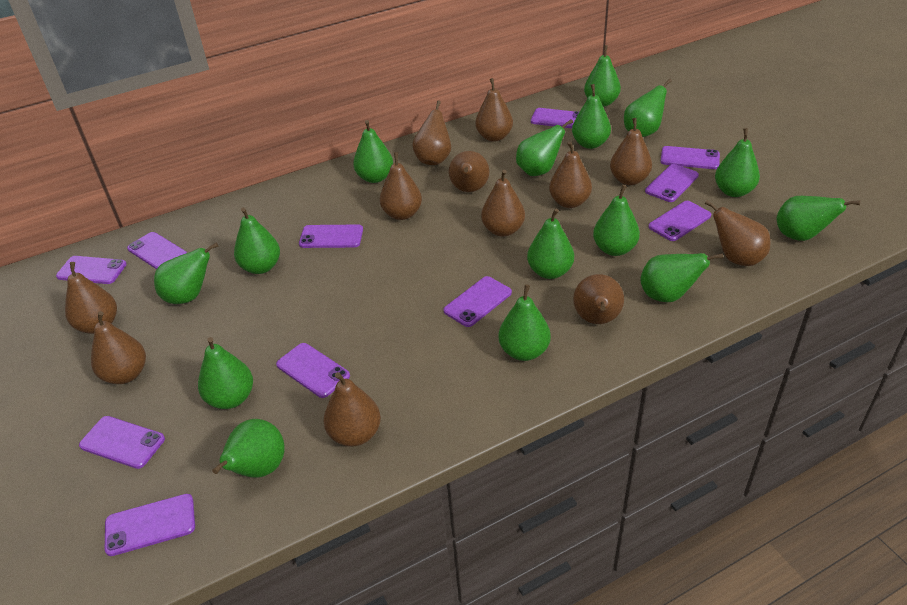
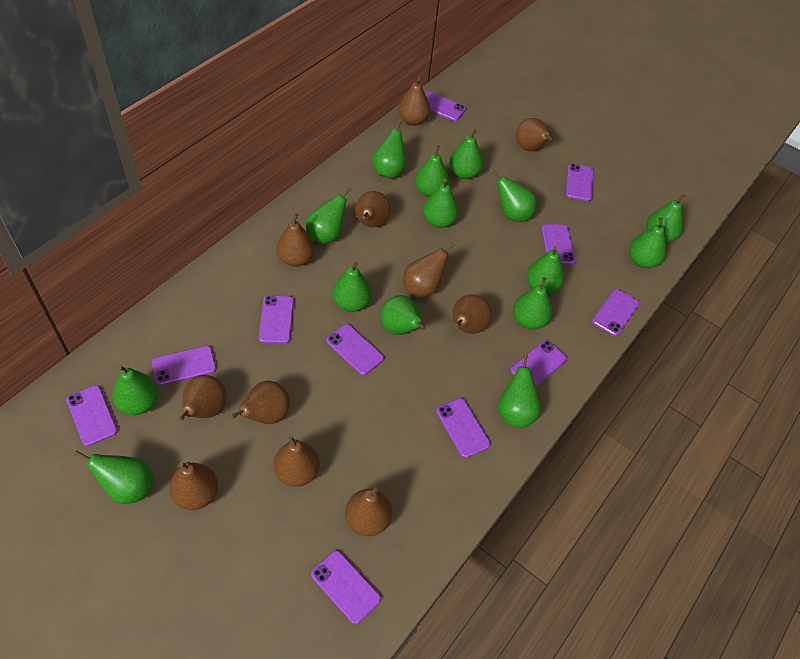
brown pear: 12 -> 11

